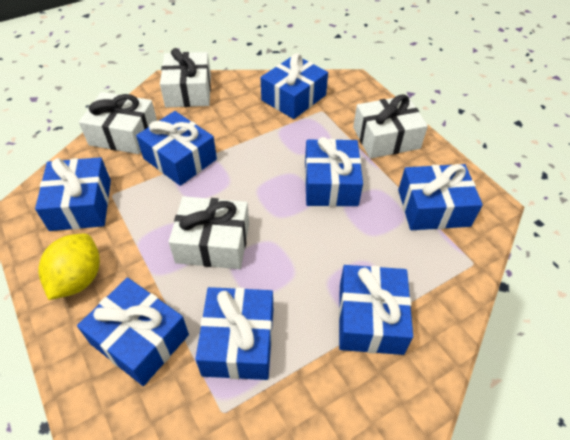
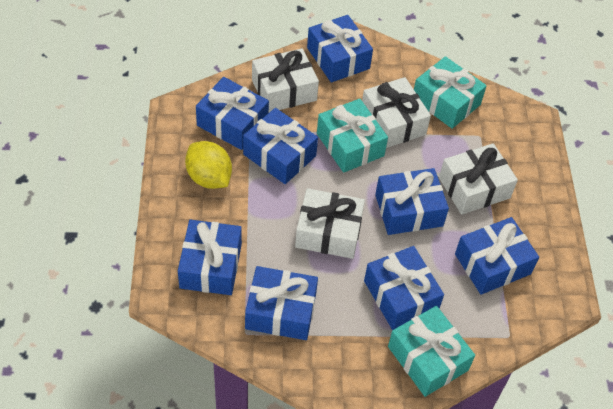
turquoise gift: 0 -> 3

